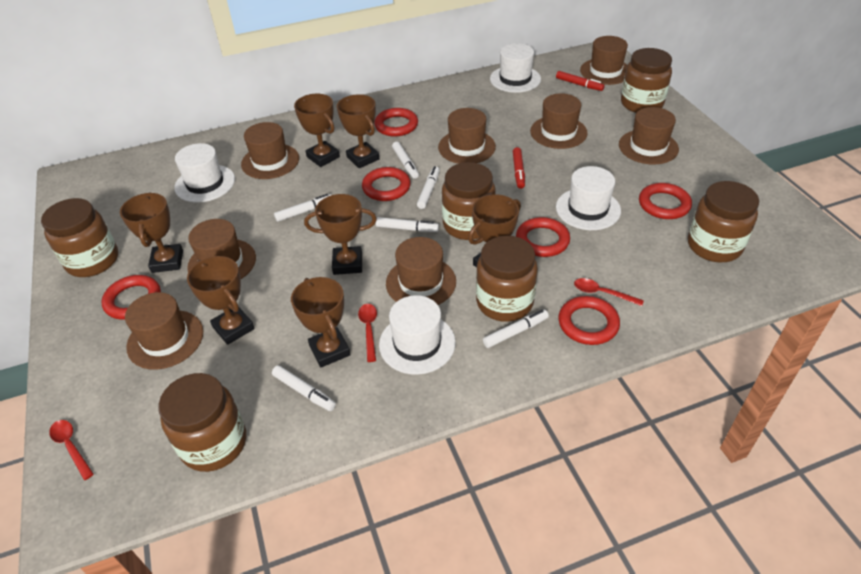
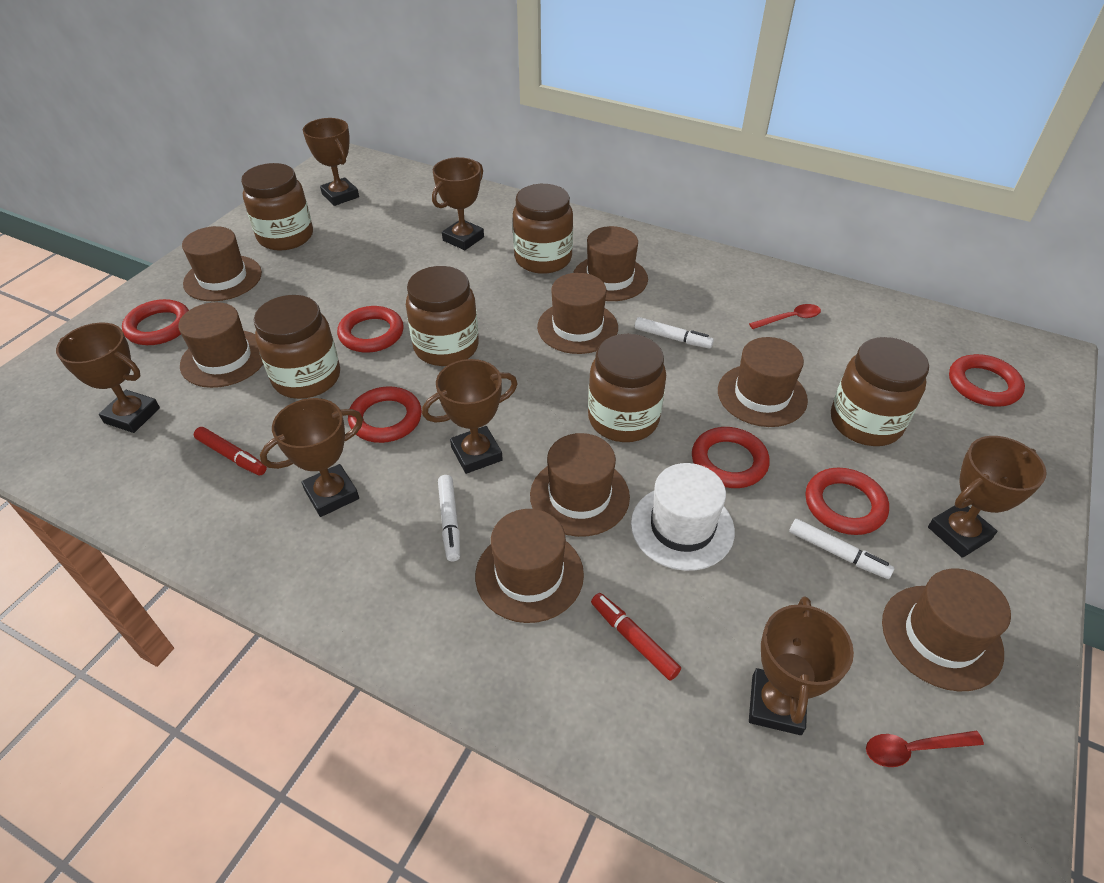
red spoon: 3 -> 2
white hat: 4 -> 1
white marker: 6 -> 3

